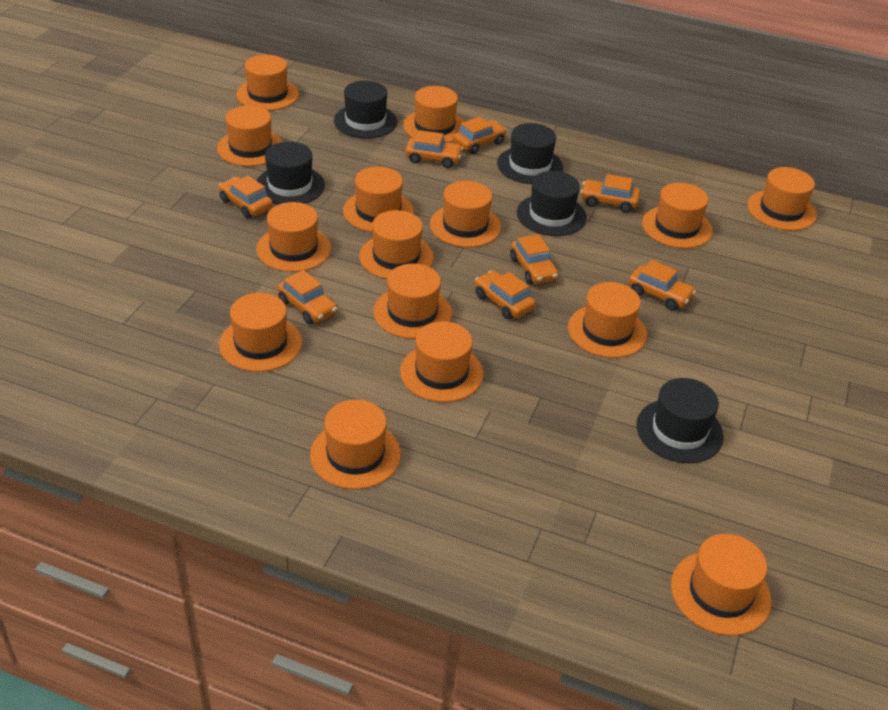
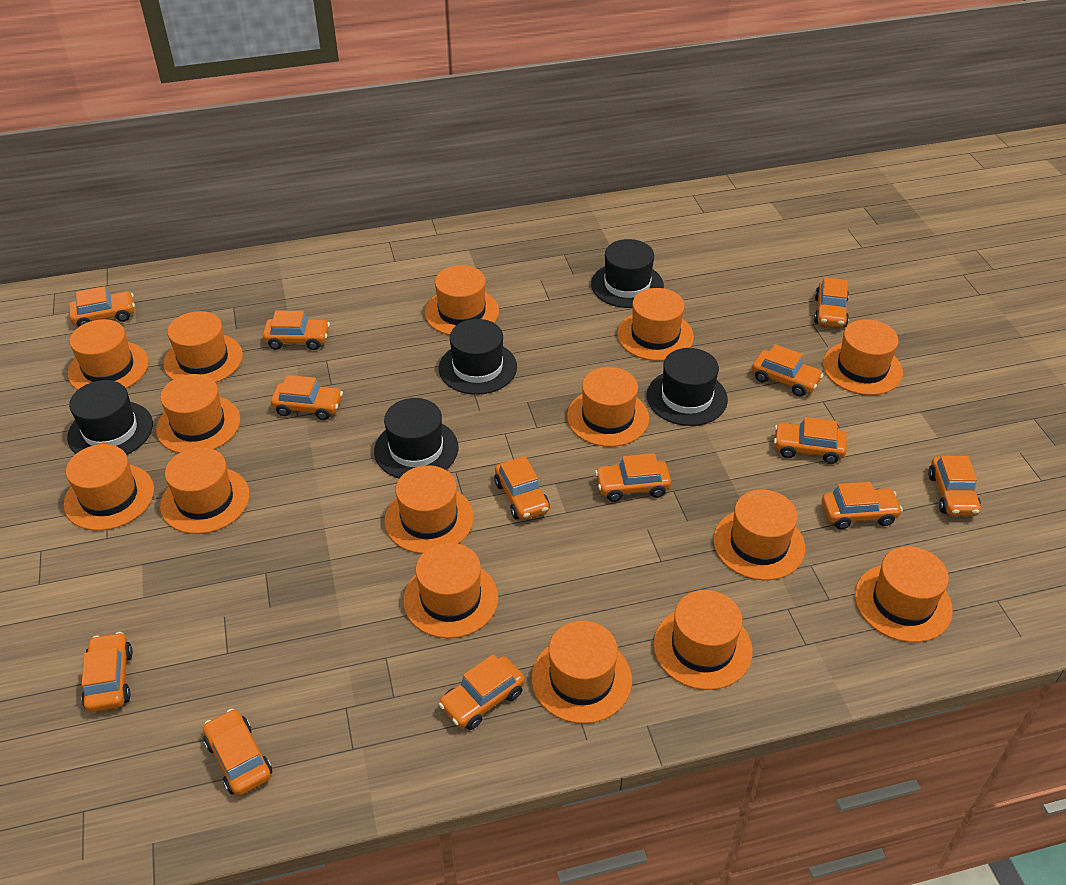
orange car: 8 -> 13

